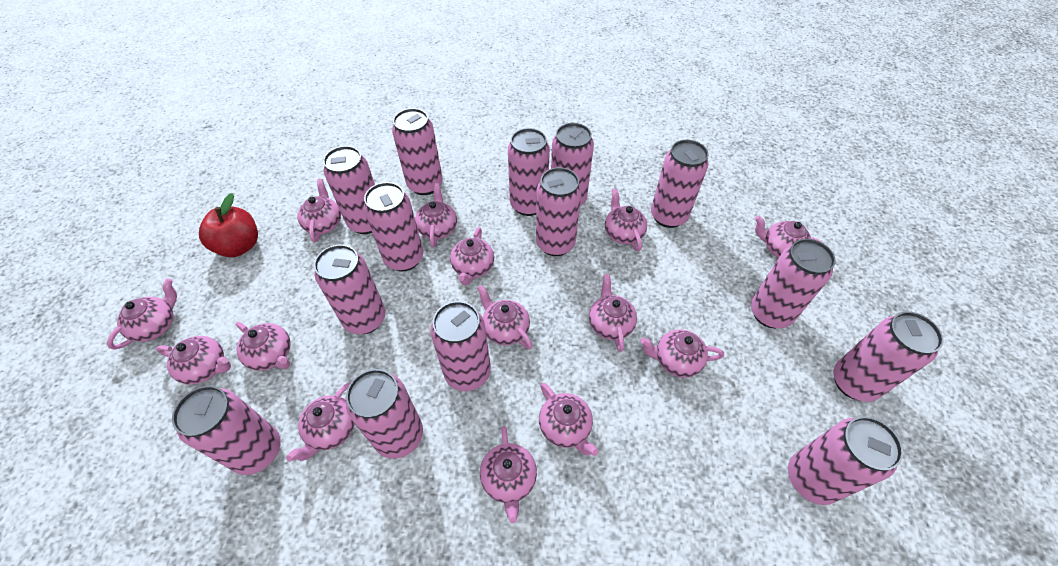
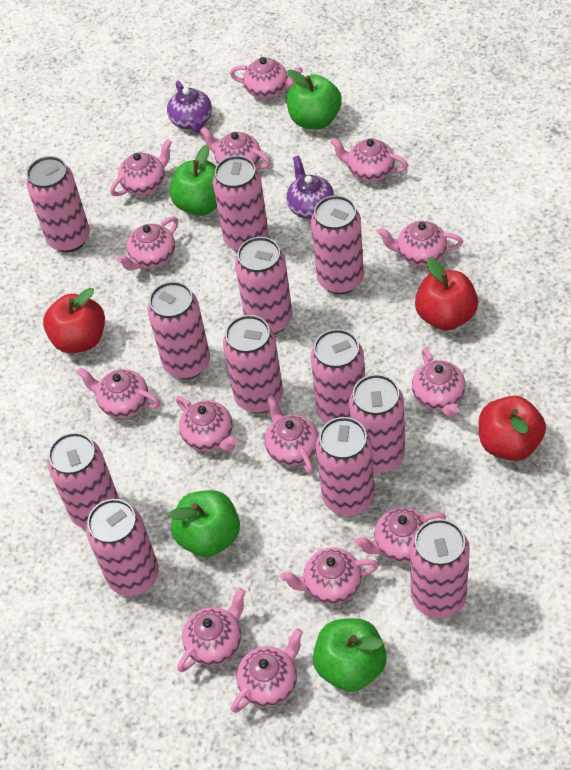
green apple: 0 -> 4
pink can: 14 -> 12
purple teapot: 0 -> 2
red apple: 1 -> 3

